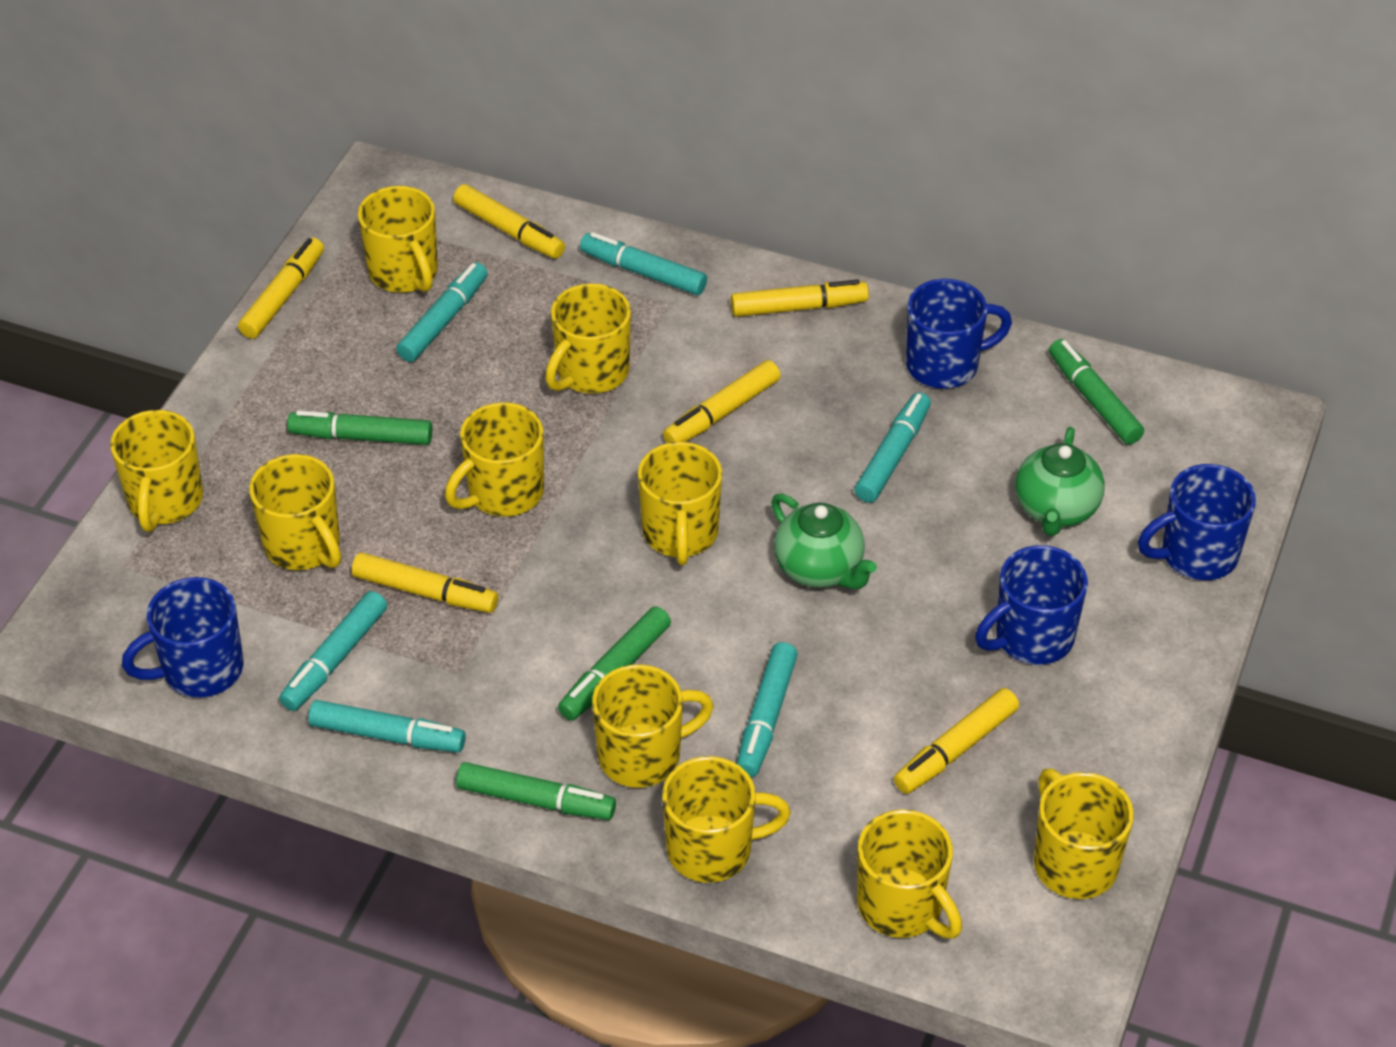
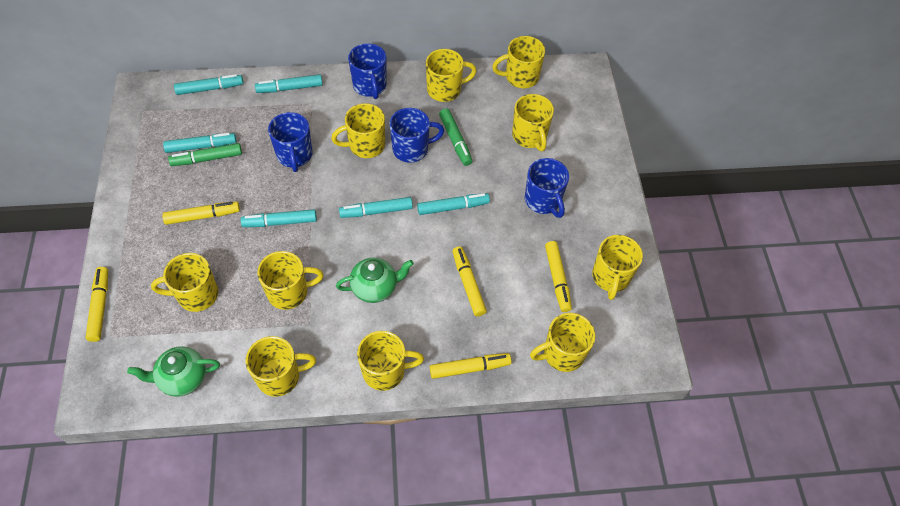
green marker: 4 -> 2
yellow marker: 6 -> 5

